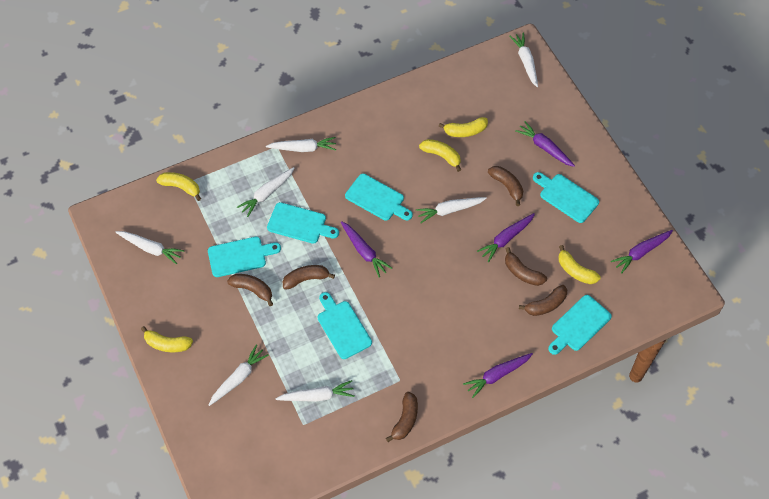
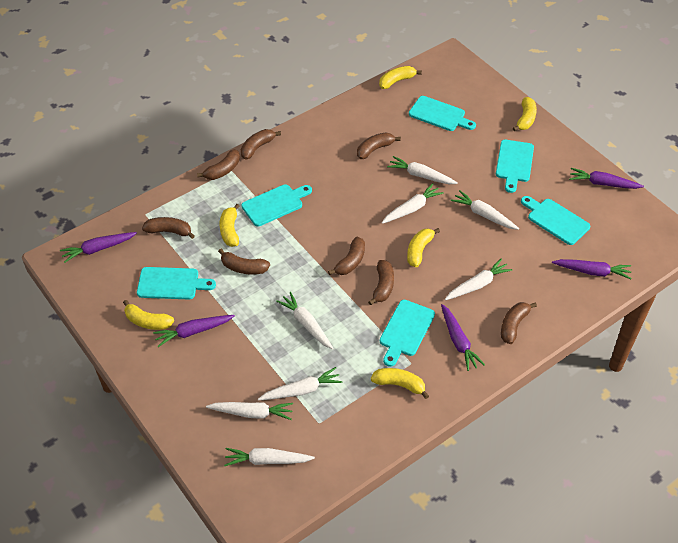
brown banana: 6 -> 8
white carrot: 7 -> 8
yellow banana: 5 -> 6

